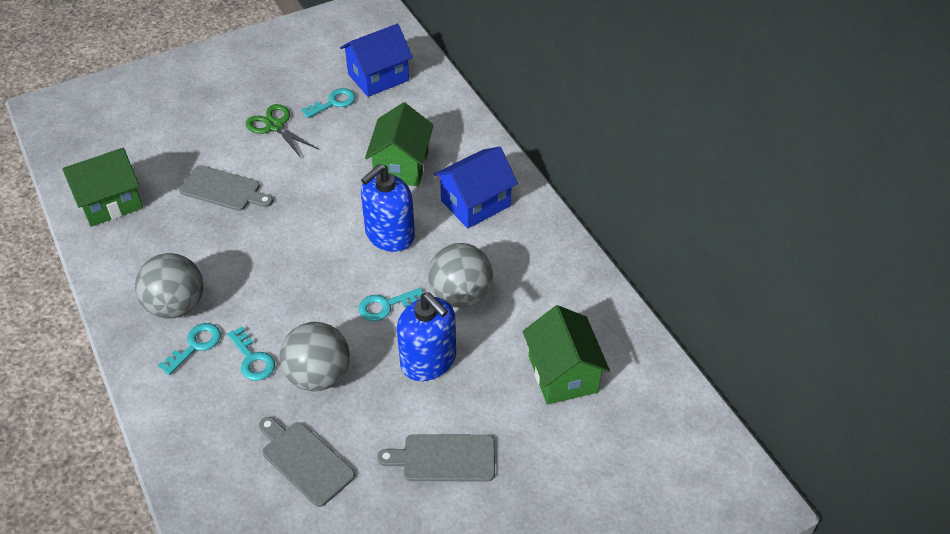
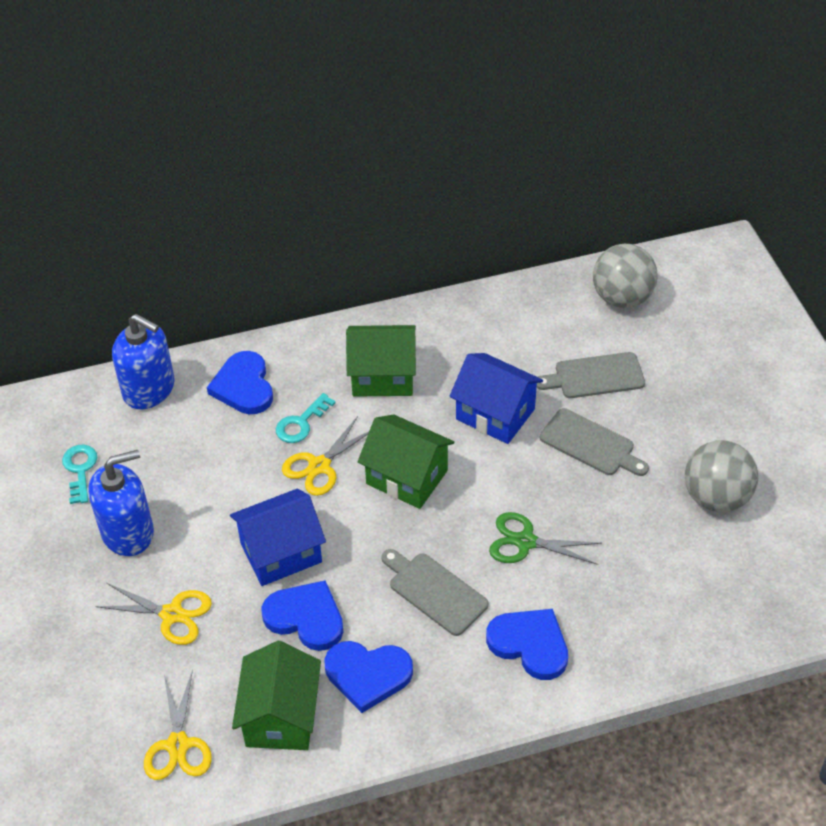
blue heart: 0 -> 4
grey ball: 3 -> 2
turquoise key: 4 -> 2
yellow scissors: 0 -> 3

